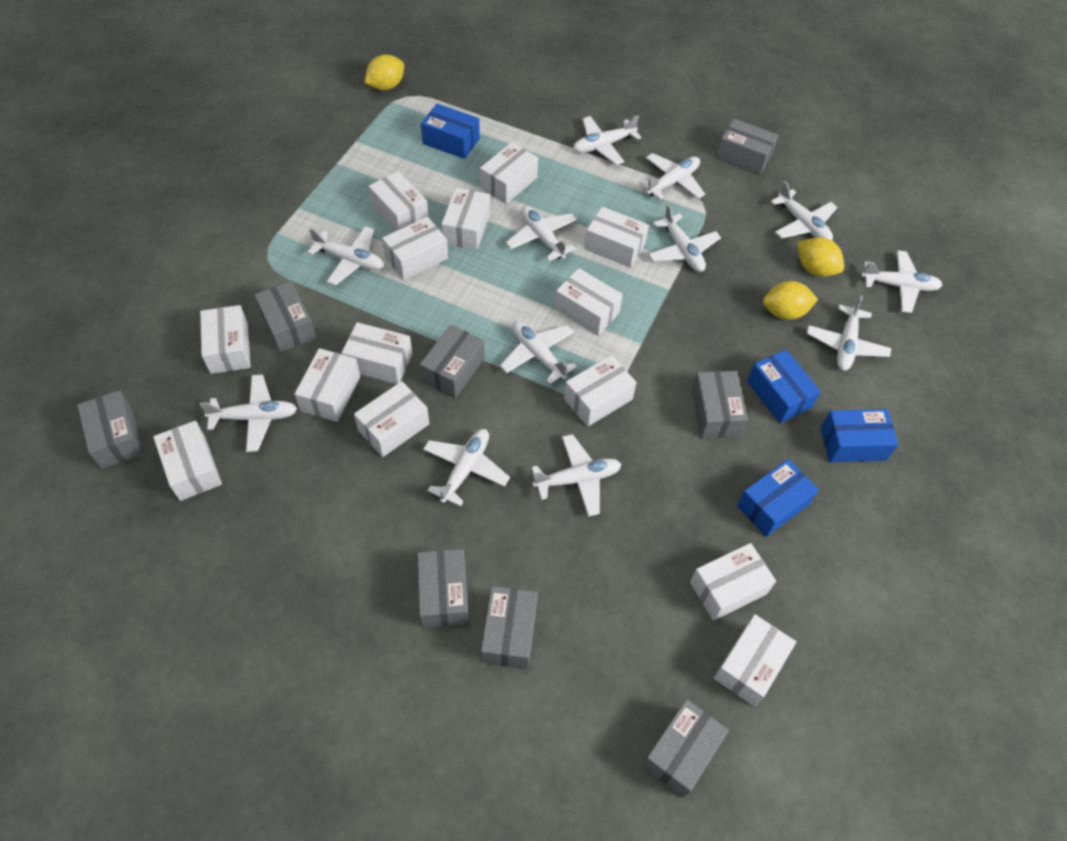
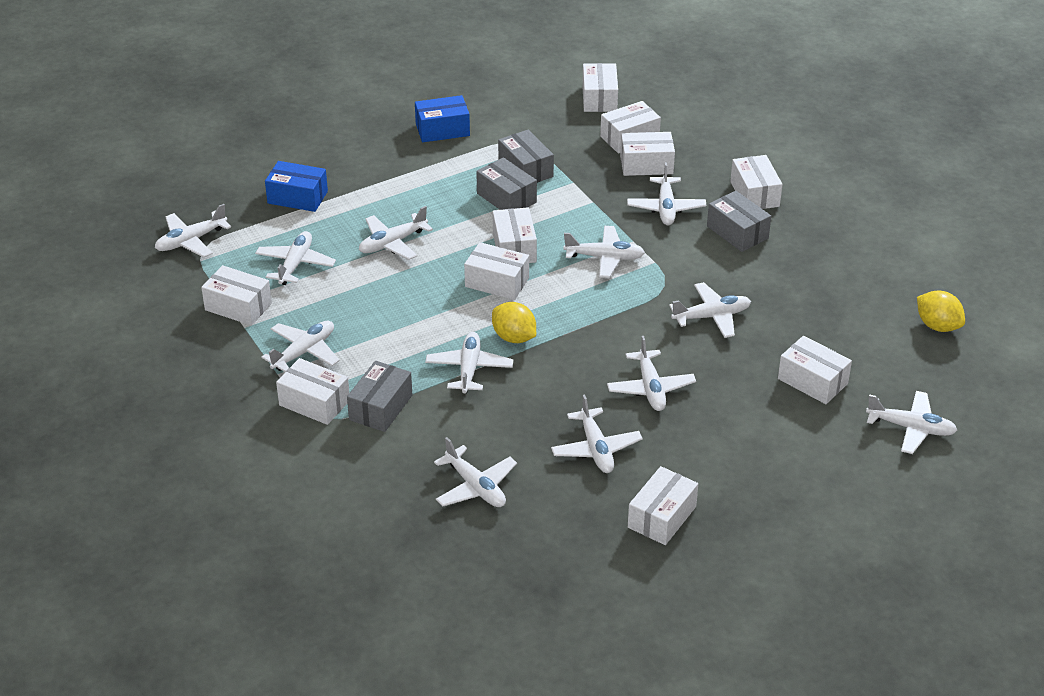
blue box: 4 -> 2
grey box: 8 -> 4
white box: 14 -> 10
yellow lemon: 3 -> 2

